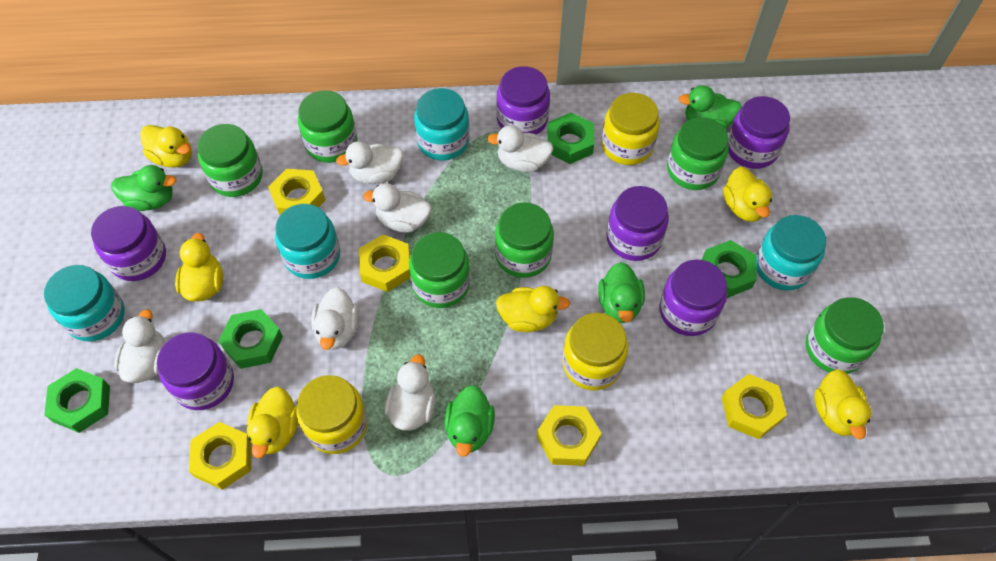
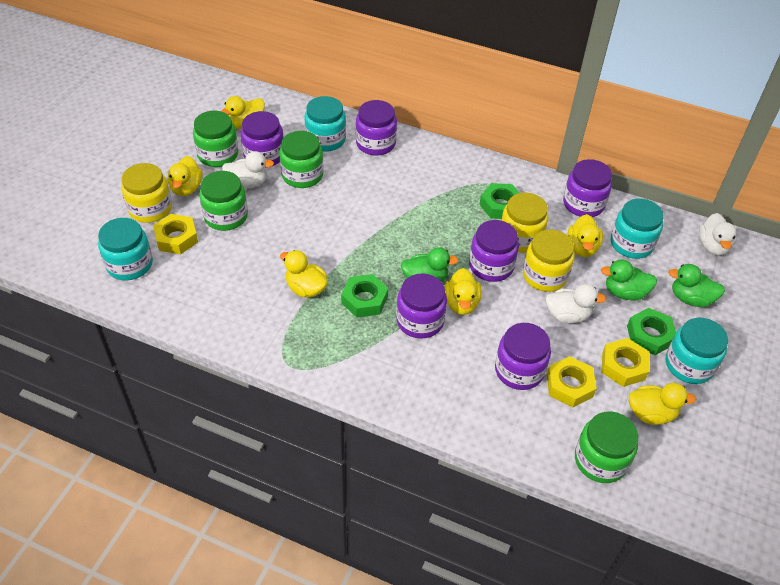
green duck: 4 -> 3
green jar: 6 -> 4
green nut: 4 -> 3
white duck: 6 -> 3
yellow nut: 5 -> 3

